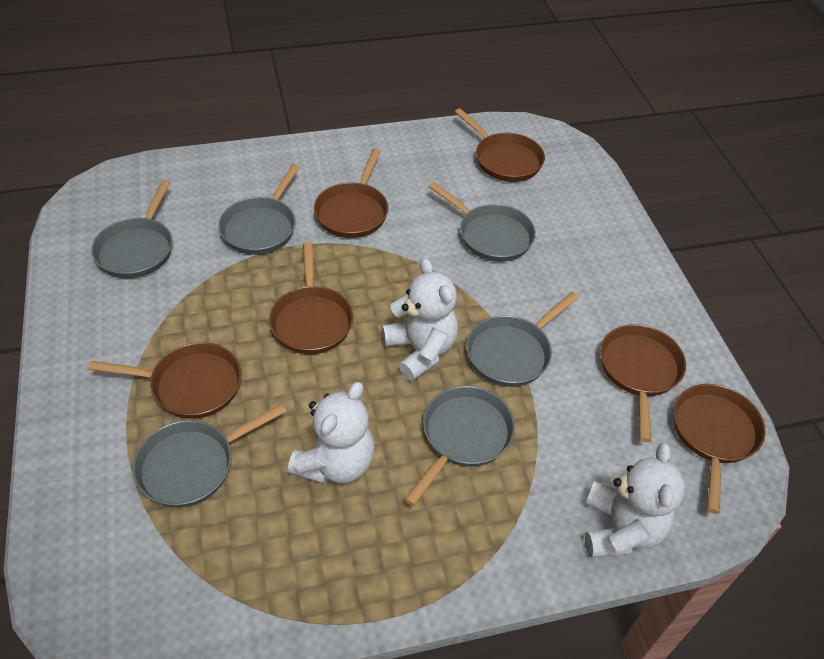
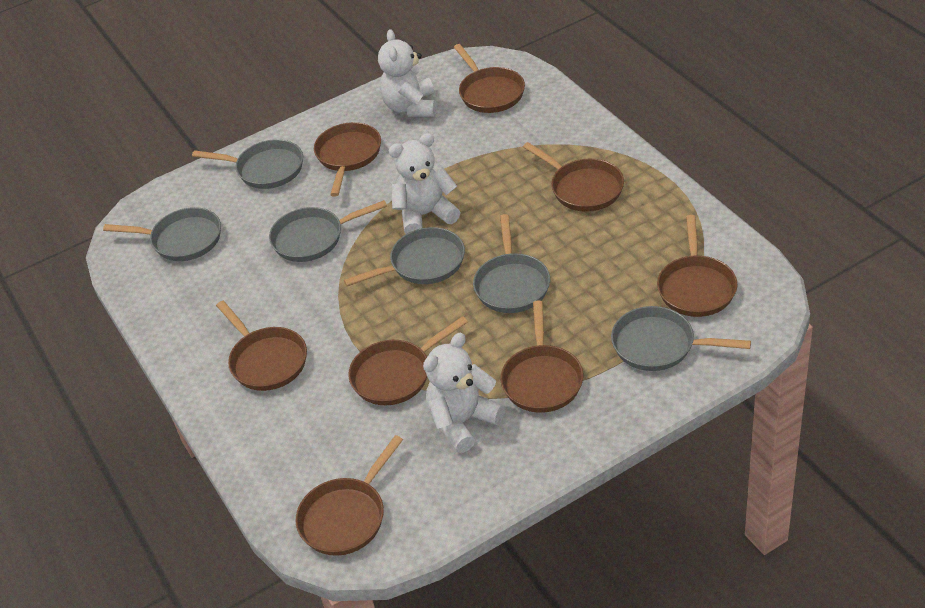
brown pan: 6 -> 8

